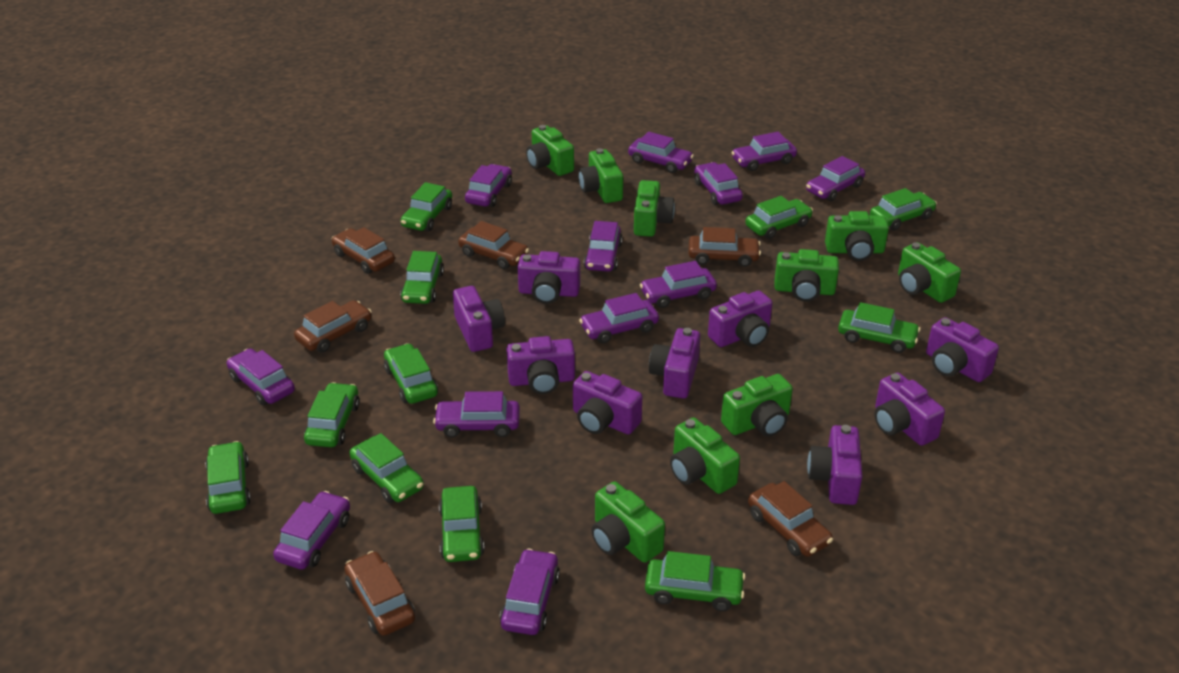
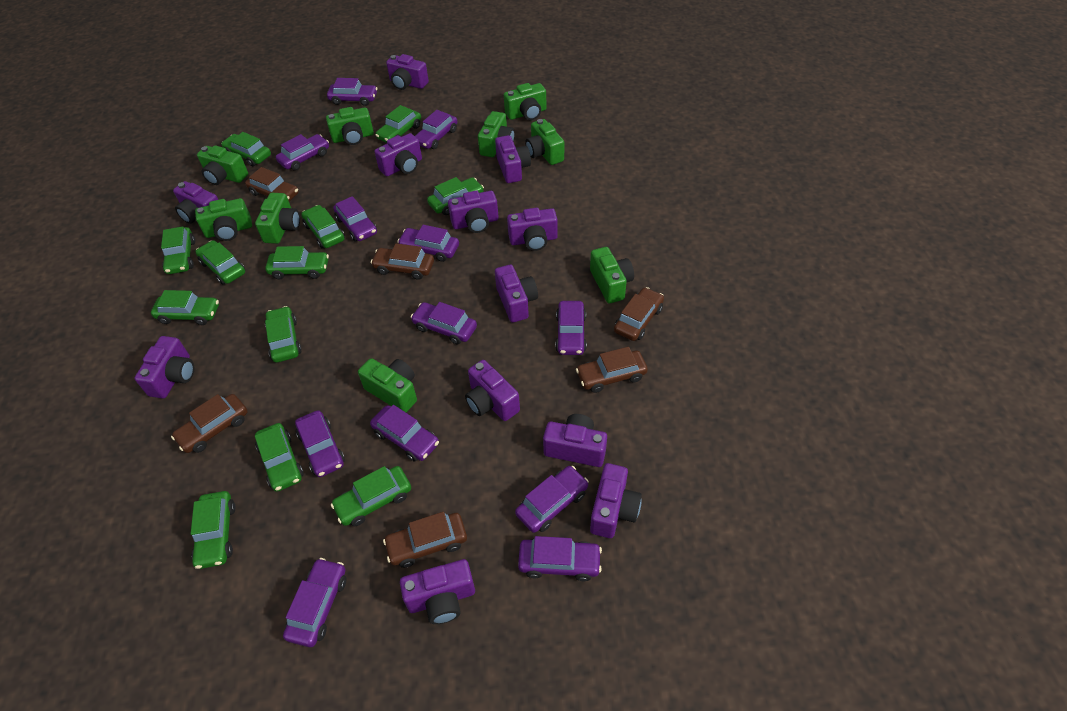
green car: 11 -> 12
purple camera: 9 -> 12

